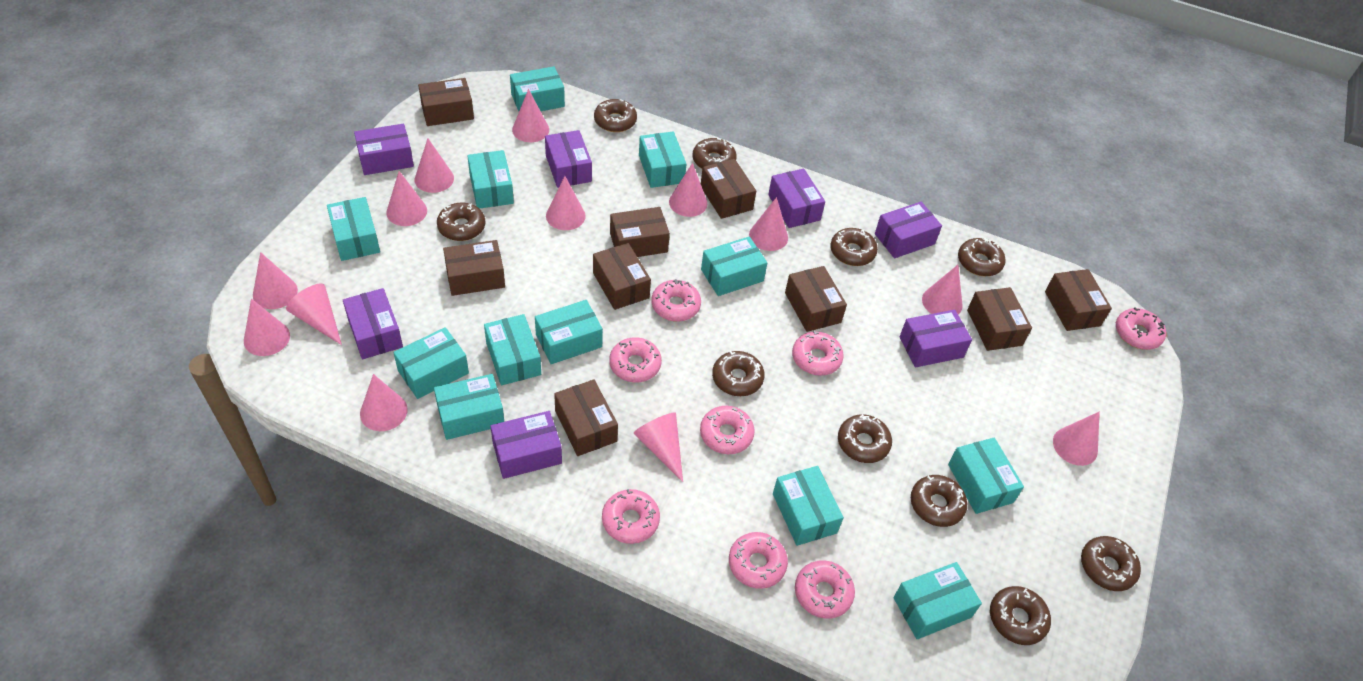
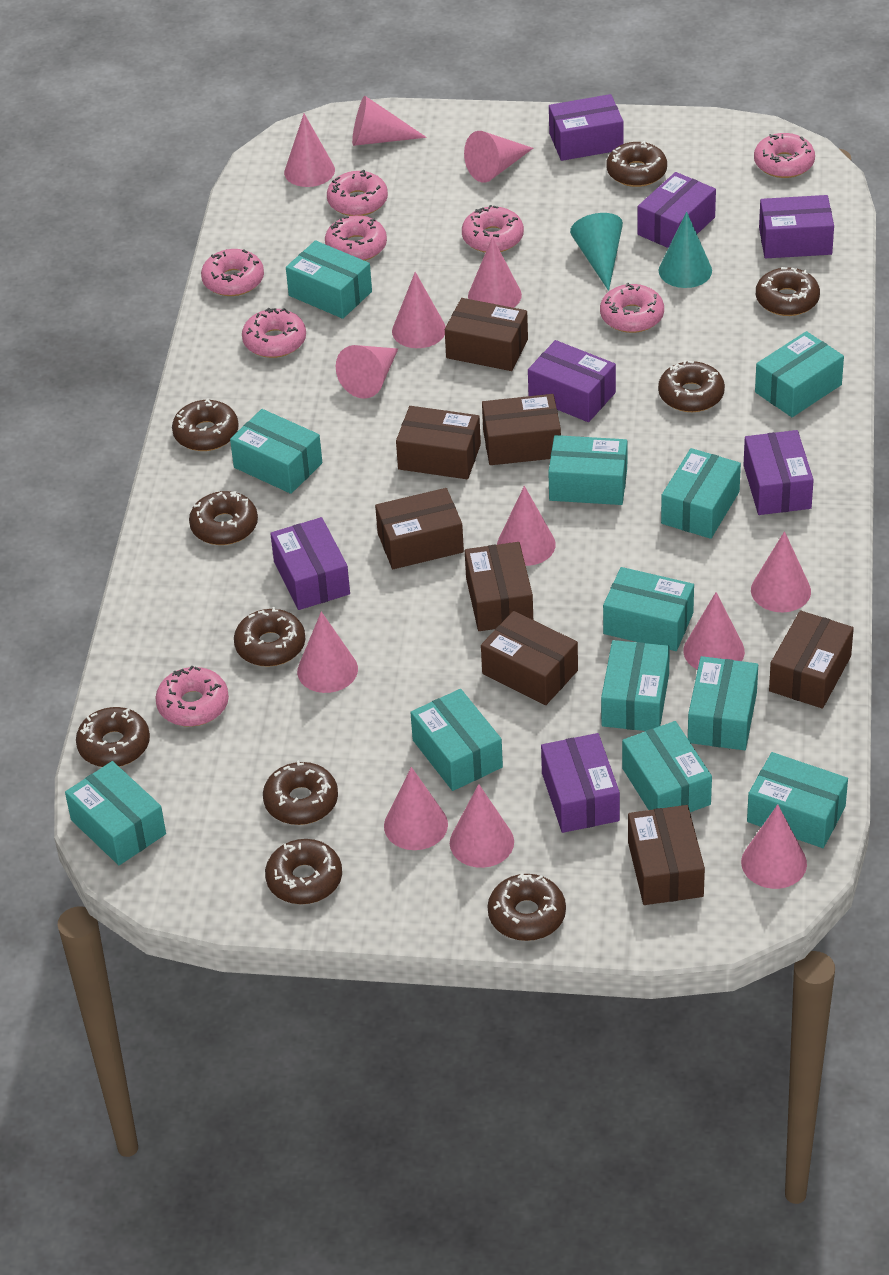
brown box: 9 -> 8
turquoise cone: 0 -> 2

